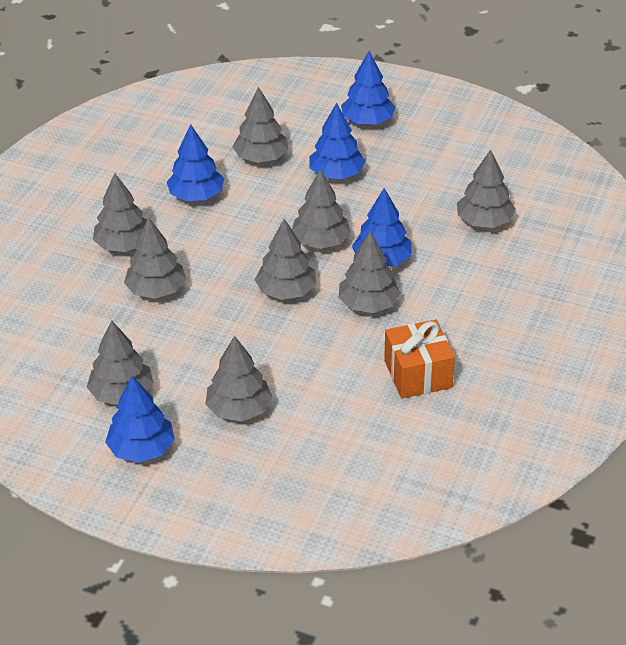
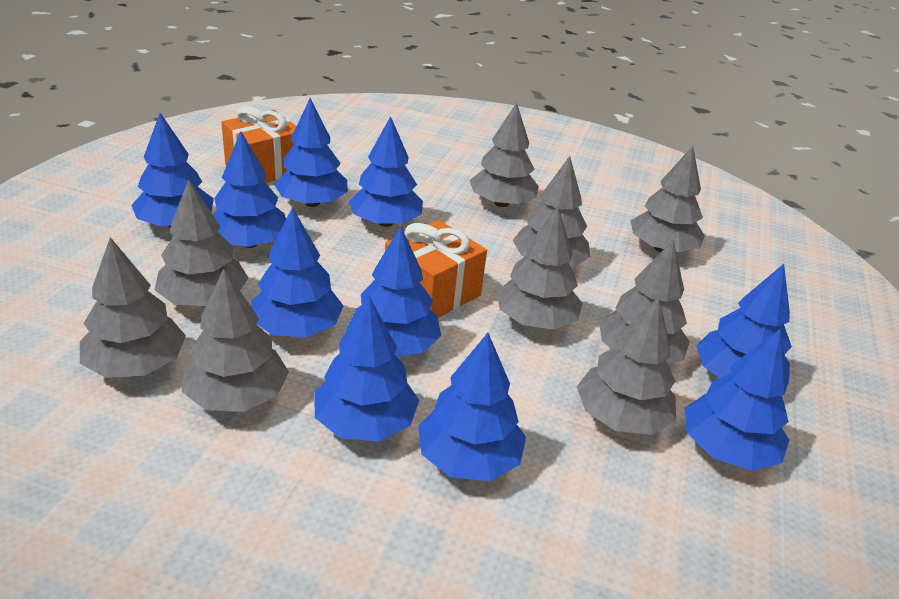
blue tree: 5 -> 10
orange gift: 1 -> 2

